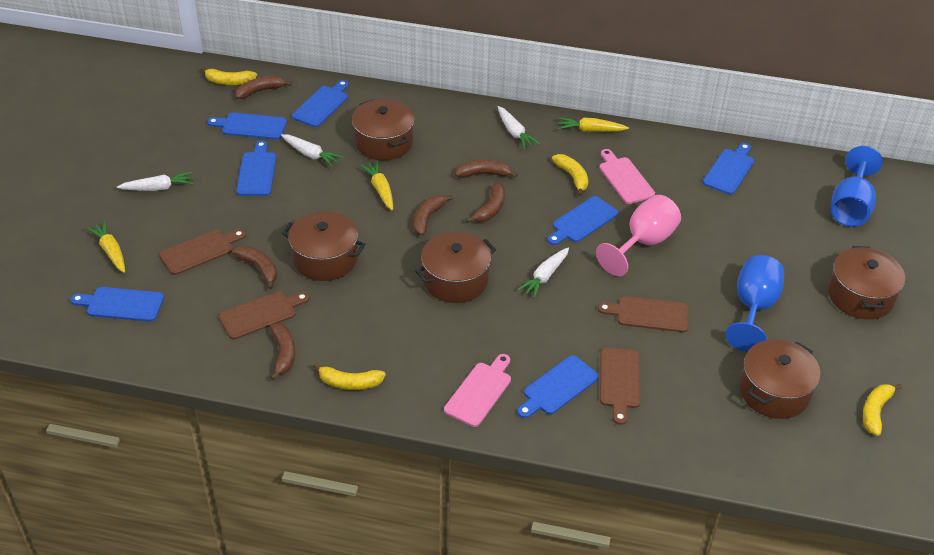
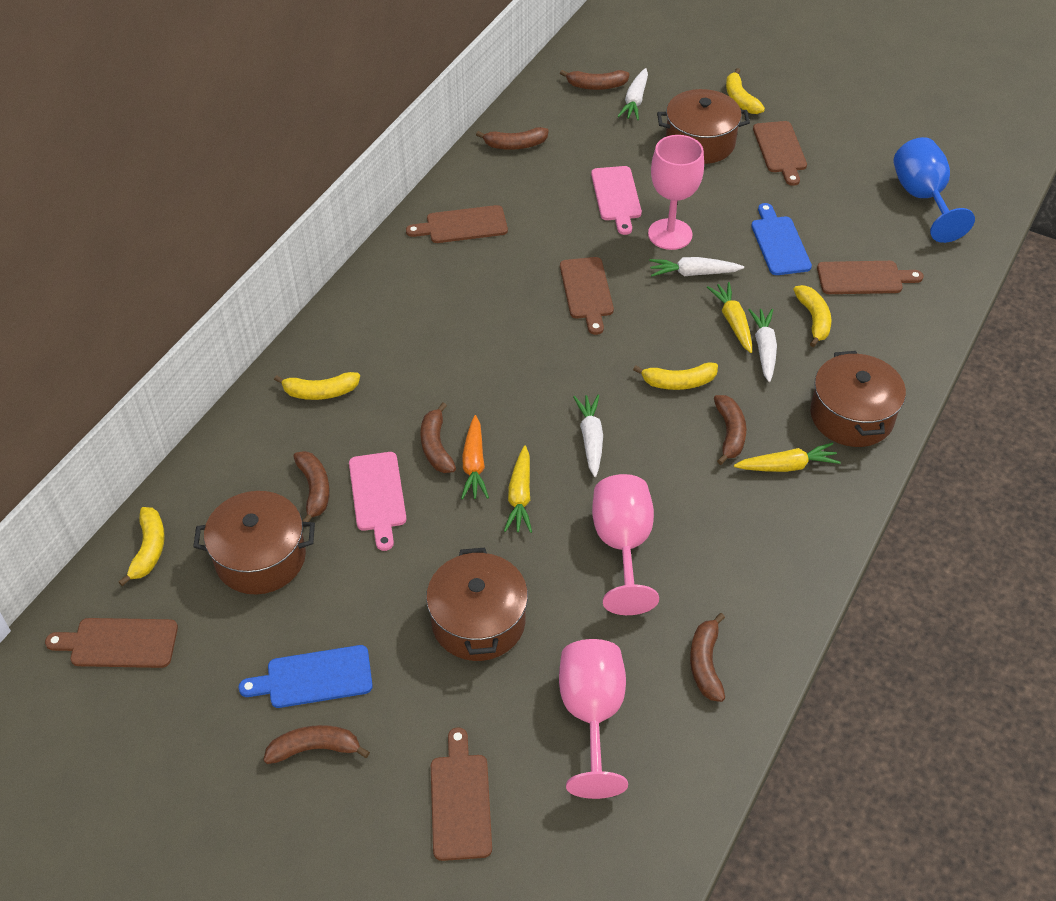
blue cutting board: 7 -> 2
blue goblet: 2 -> 1
brown banana: 6 -> 7
brown cutting board: 4 -> 6
brown pot: 5 -> 4
orange carrot: 0 -> 1
pink goblet: 1 -> 3
yellow banana: 4 -> 5

